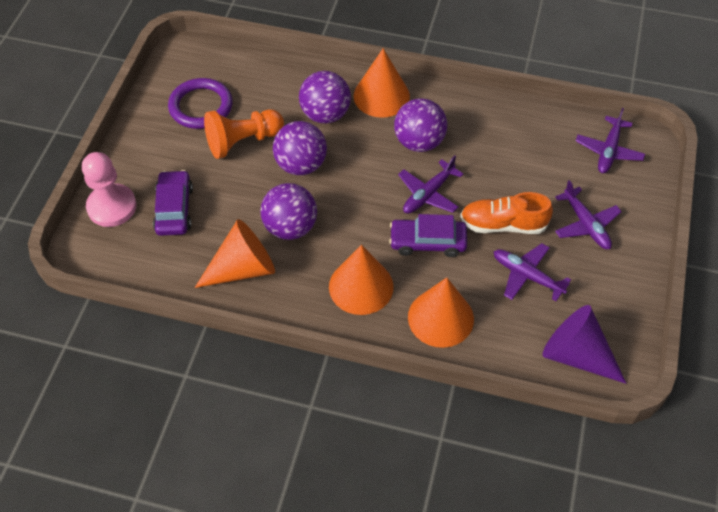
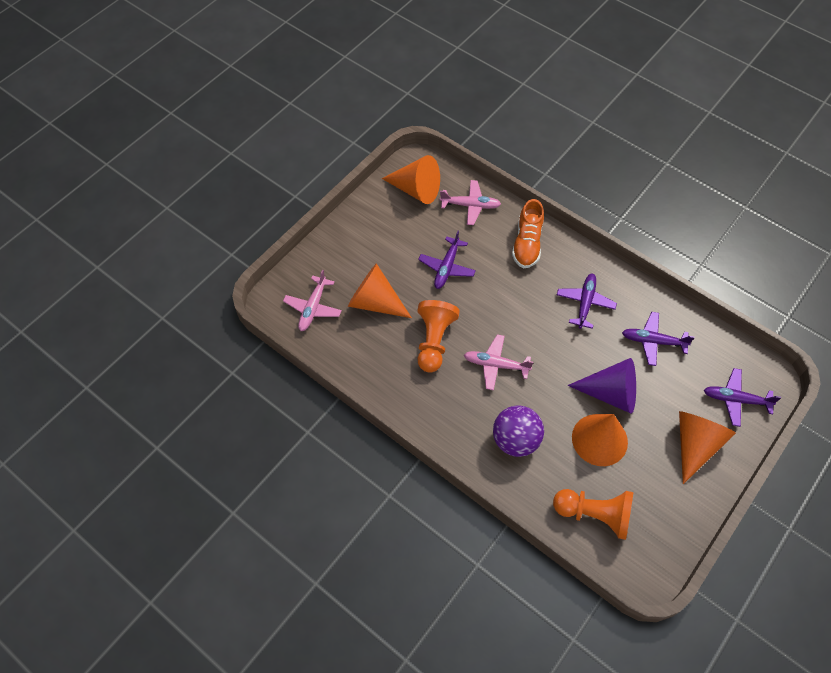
orange pawn: 1 -> 2
pink pawn: 1 -> 0
pink plane: 0 -> 3
purple ball: 4 -> 1
purple car: 2 -> 0
purple ring: 1 -> 0

